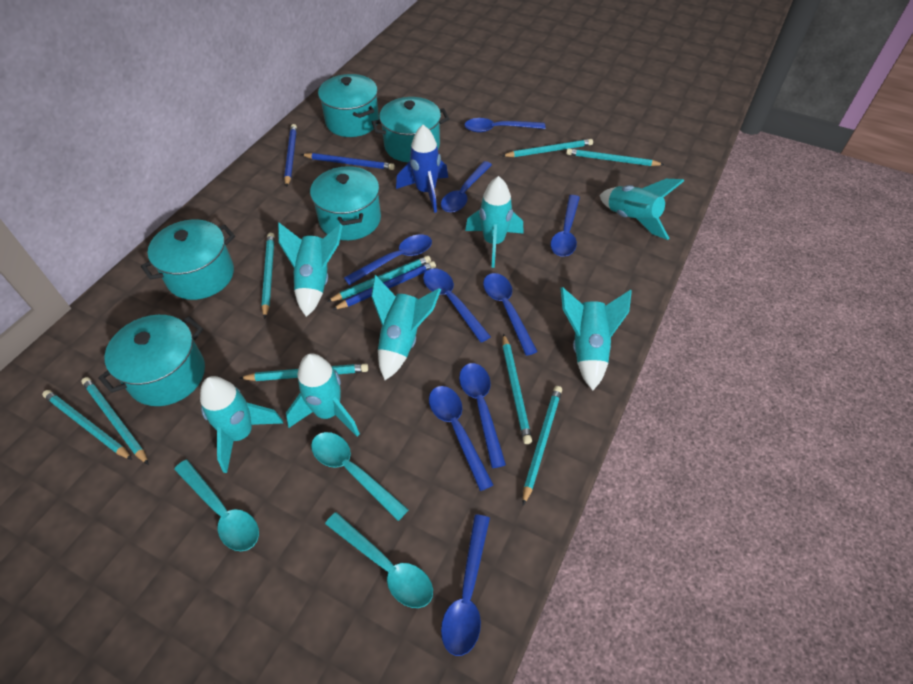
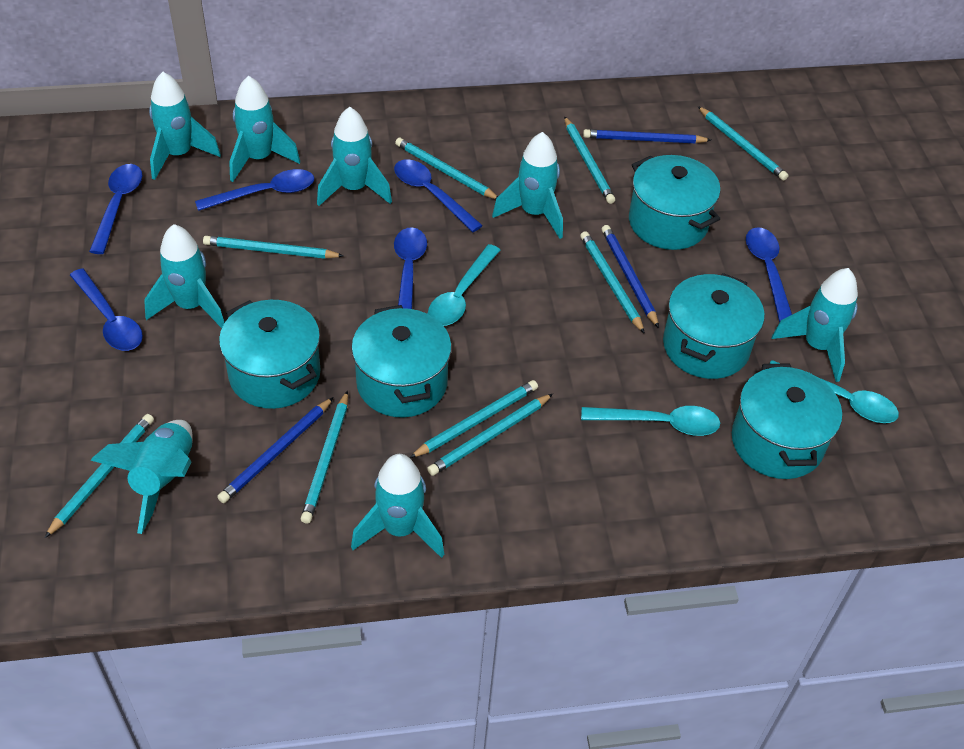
blue rocket: 1 -> 0
blue spoon: 9 -> 6
turquoise rocket: 7 -> 8

